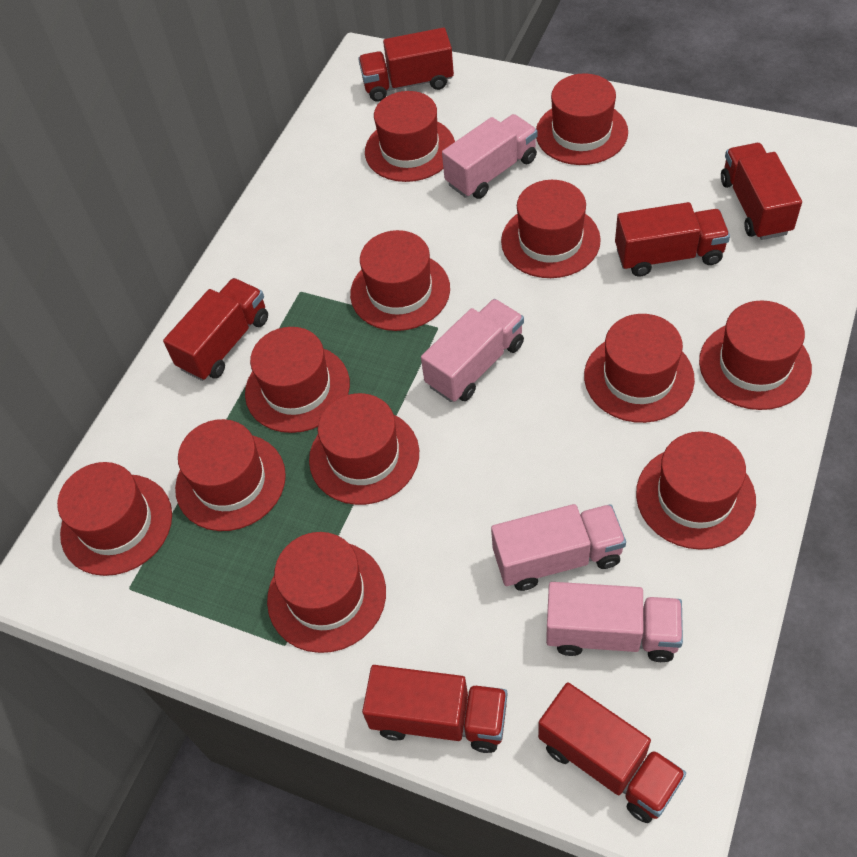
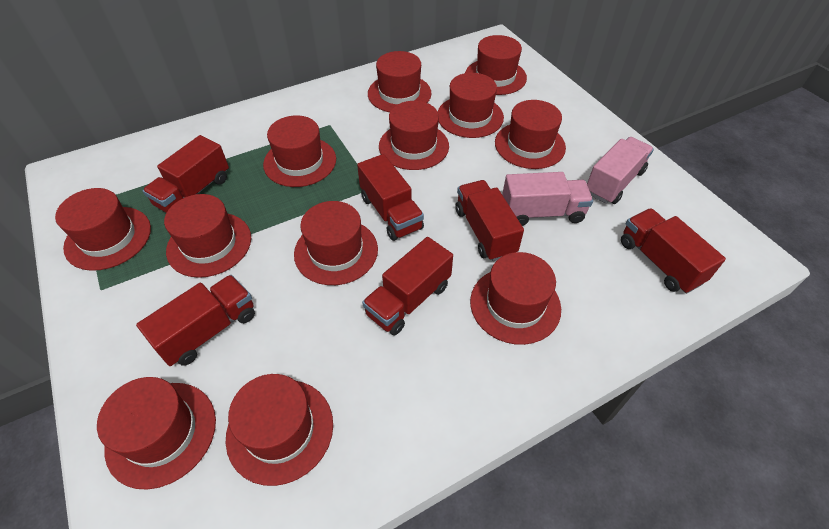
pink truck: 4 -> 2

